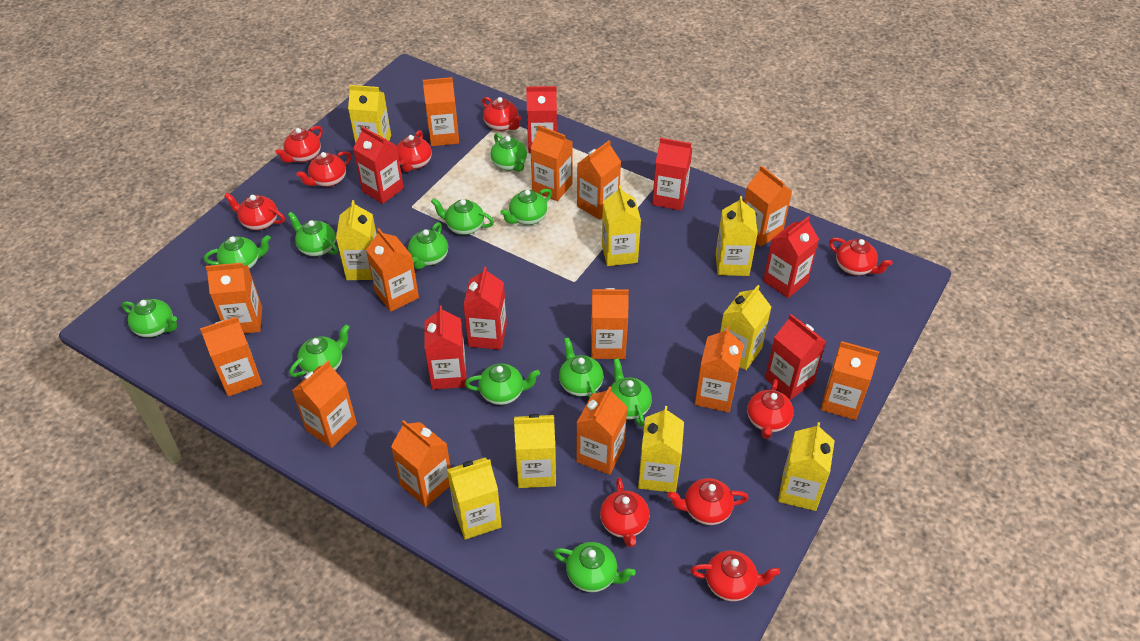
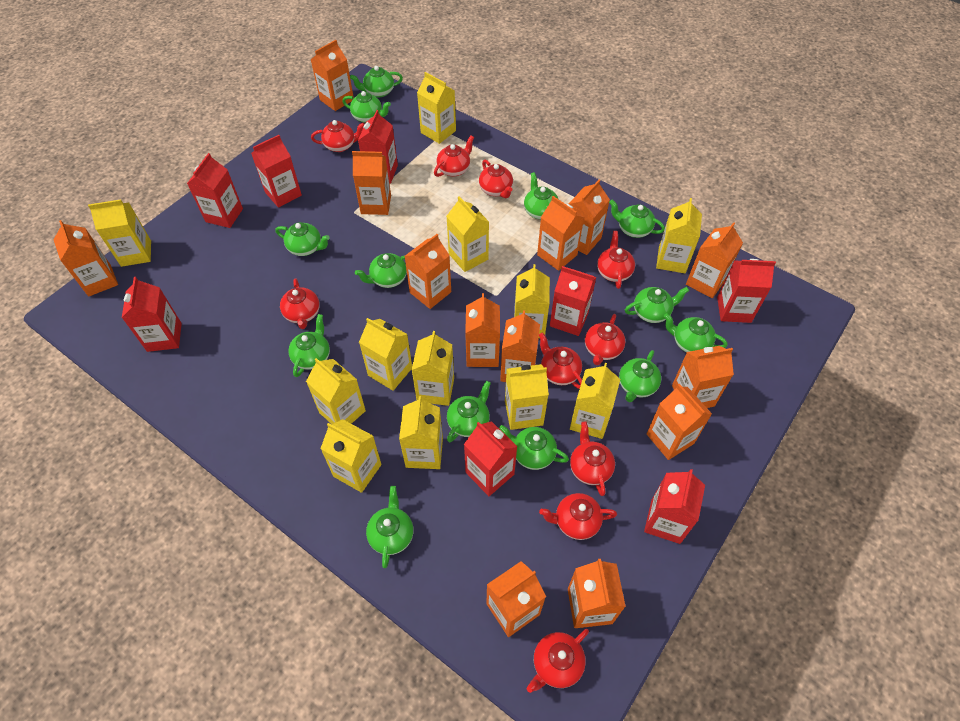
green teapot: 12 -> 13
red carton: 7 -> 8
yellow carton: 9 -> 12

